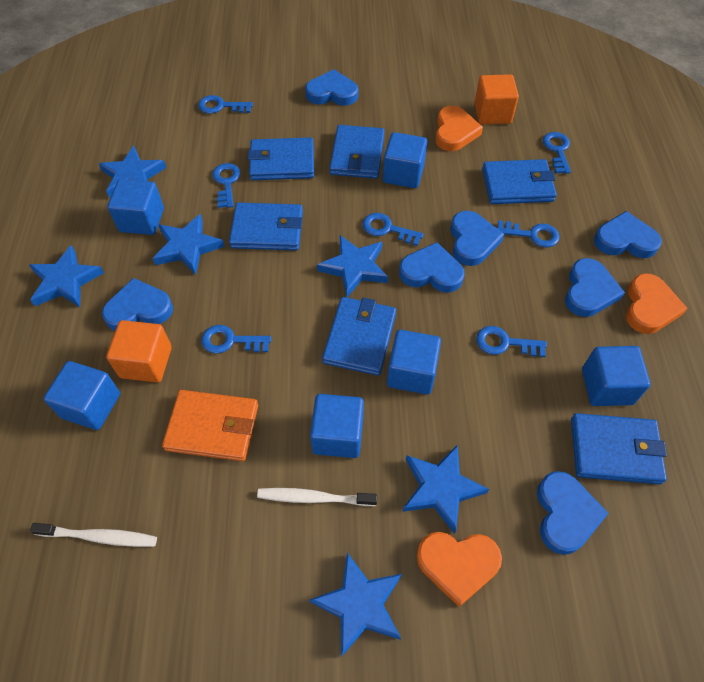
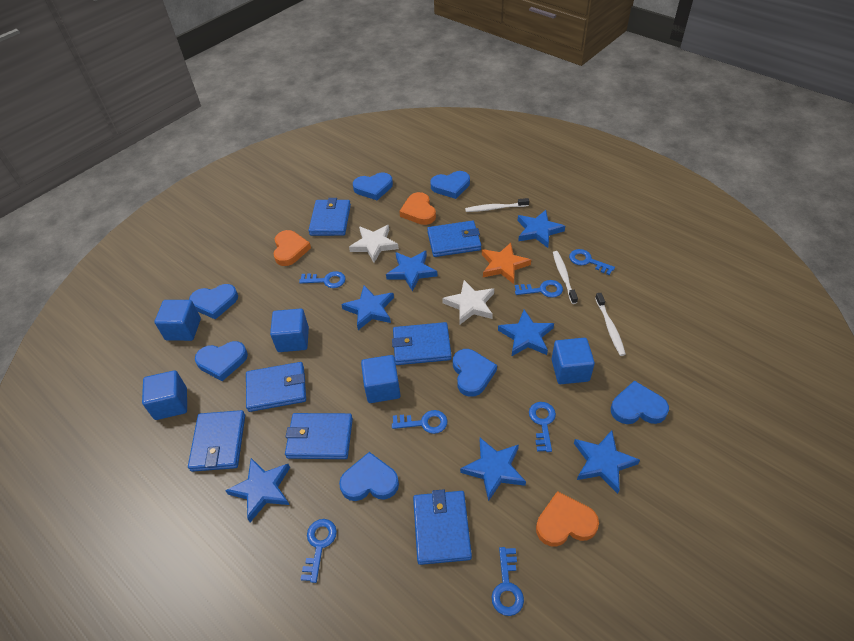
blue cube: 6 -> 5
blue star: 6 -> 7
blue wallet: 6 -> 7
orange cube: 2 -> 0
orange star: 0 -> 1
orange wallet: 1 -> 0
white star: 0 -> 2
white toothbrush: 2 -> 3

